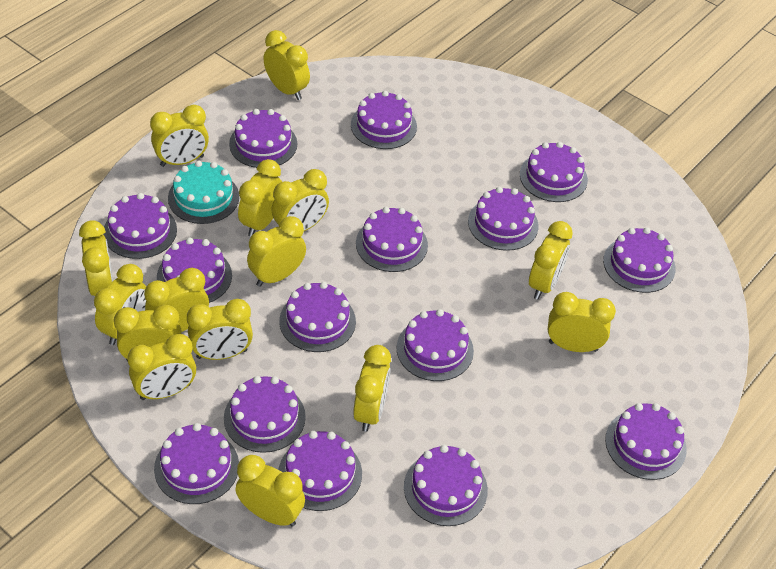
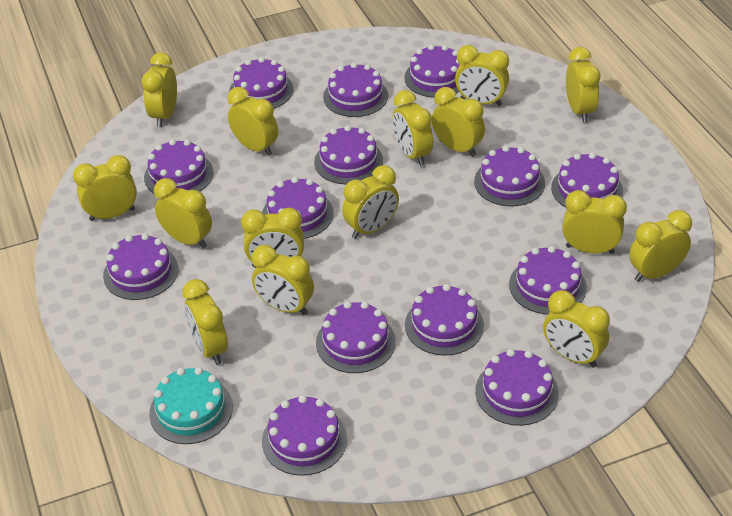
purple cake: 15 -> 14

